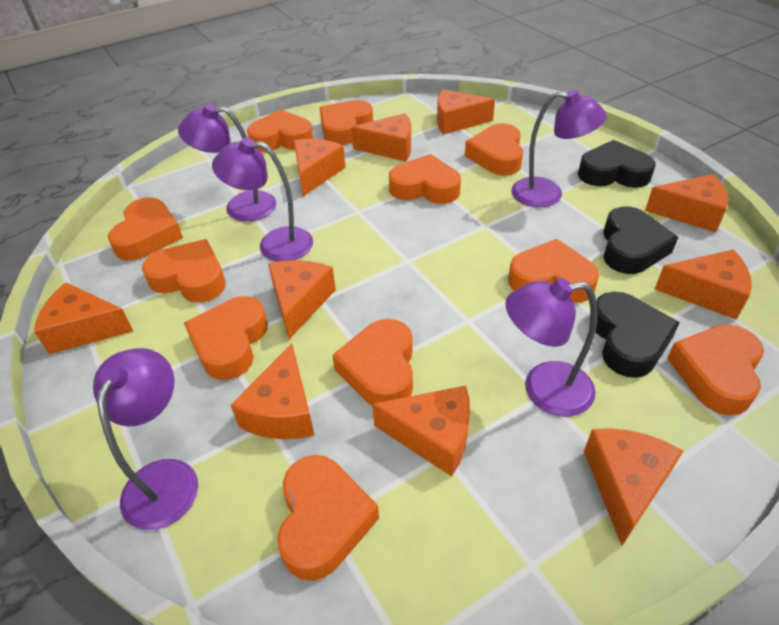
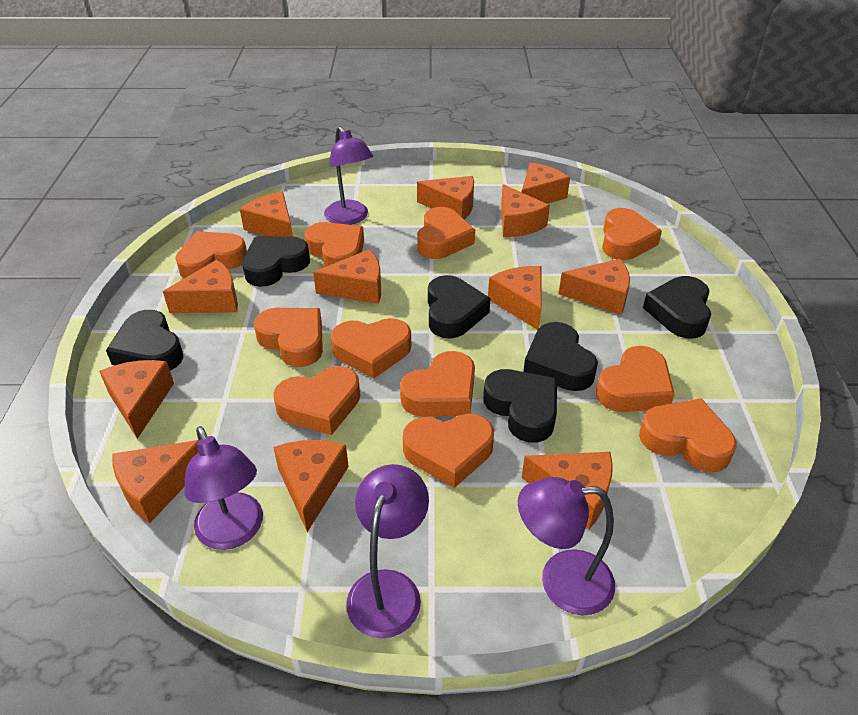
black heart: 3 -> 6
orange cheese: 10 -> 12
purple lamp: 5 -> 4

